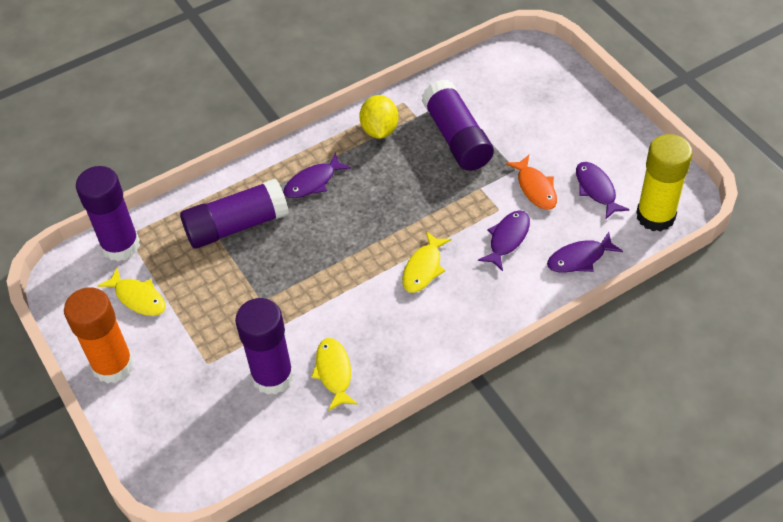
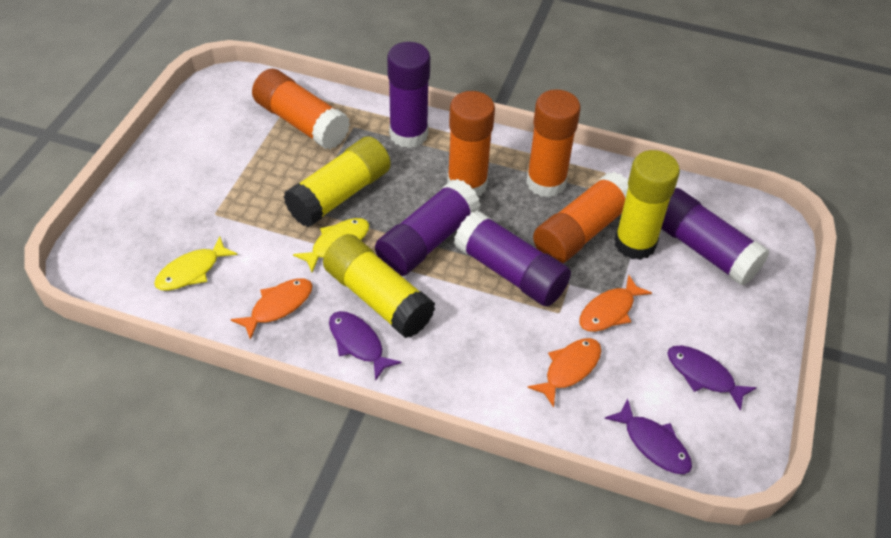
orange fish: 1 -> 3
orange glue stick: 1 -> 4
purple fish: 4 -> 3
yellow fish: 3 -> 2
yellow glue stick: 1 -> 3
yellow lemon: 1 -> 0

